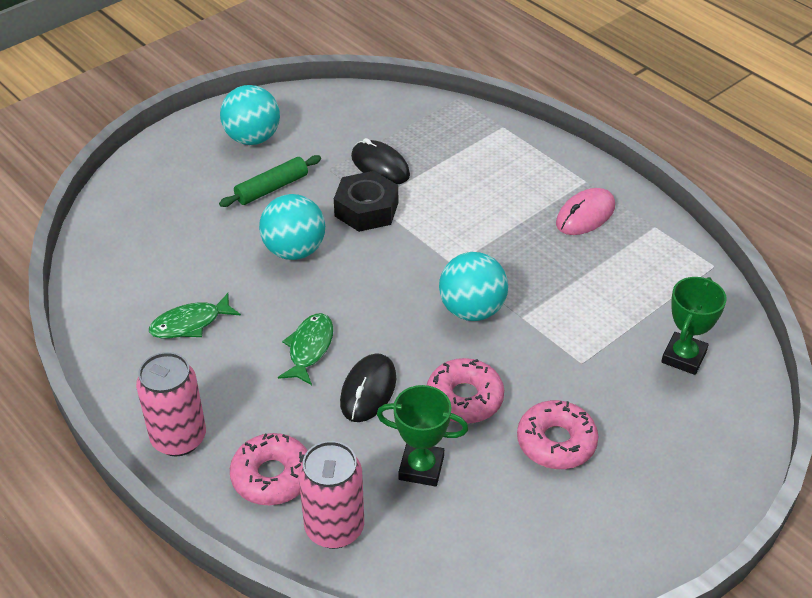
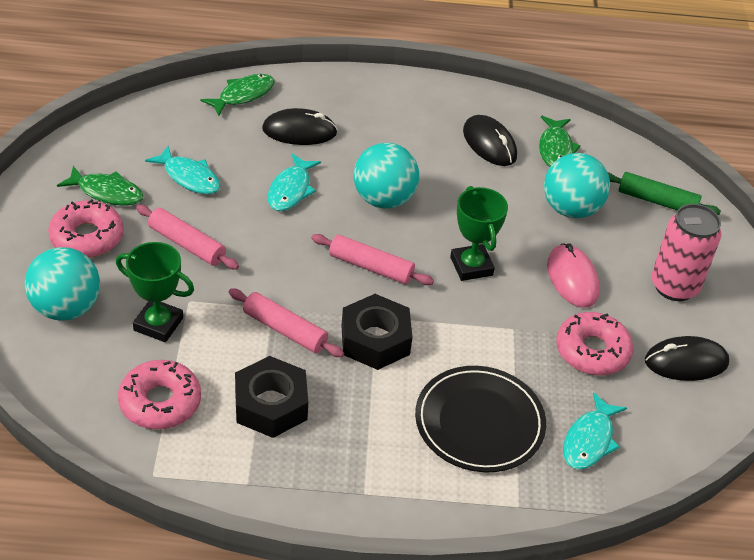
black mouse: 2 -> 3
black nut: 1 -> 2
black plate: 0 -> 1
green fish: 2 -> 3
pink can: 2 -> 1
pink rolling pin: 0 -> 3
turquoise fish: 0 -> 3

